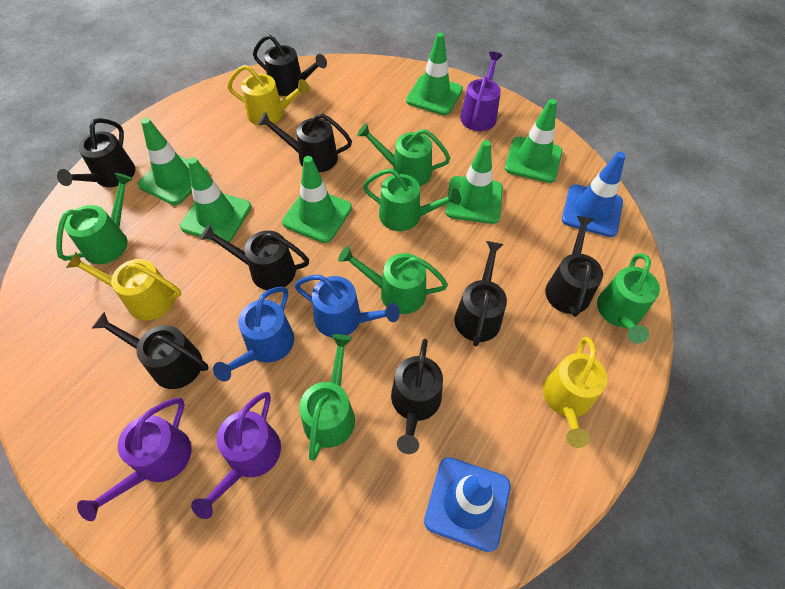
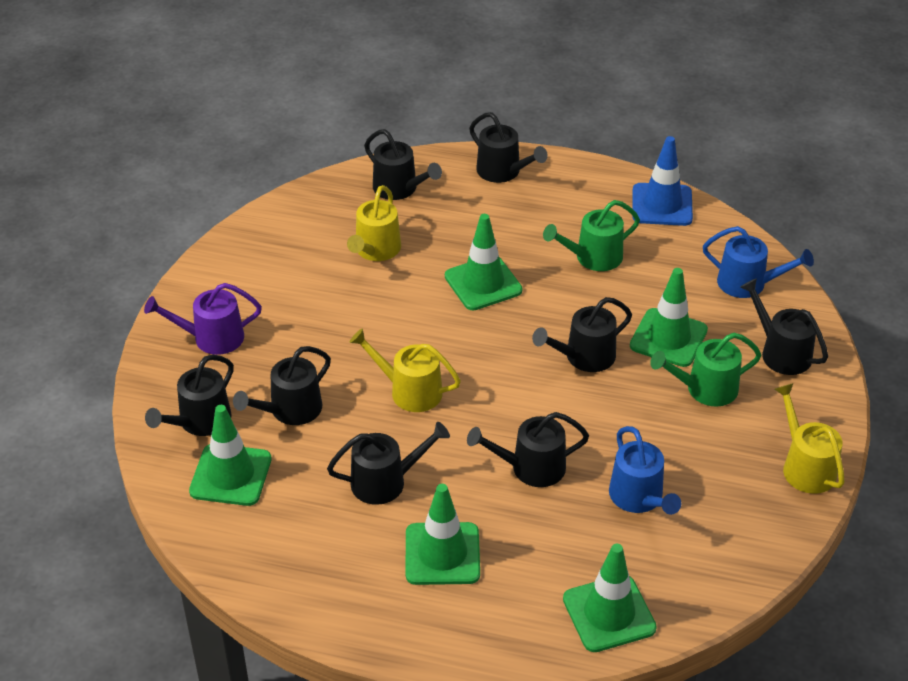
blue traffic cone: 2 -> 1
green traffic cone: 6 -> 5
green watering can: 6 -> 2
purple watering can: 3 -> 1

